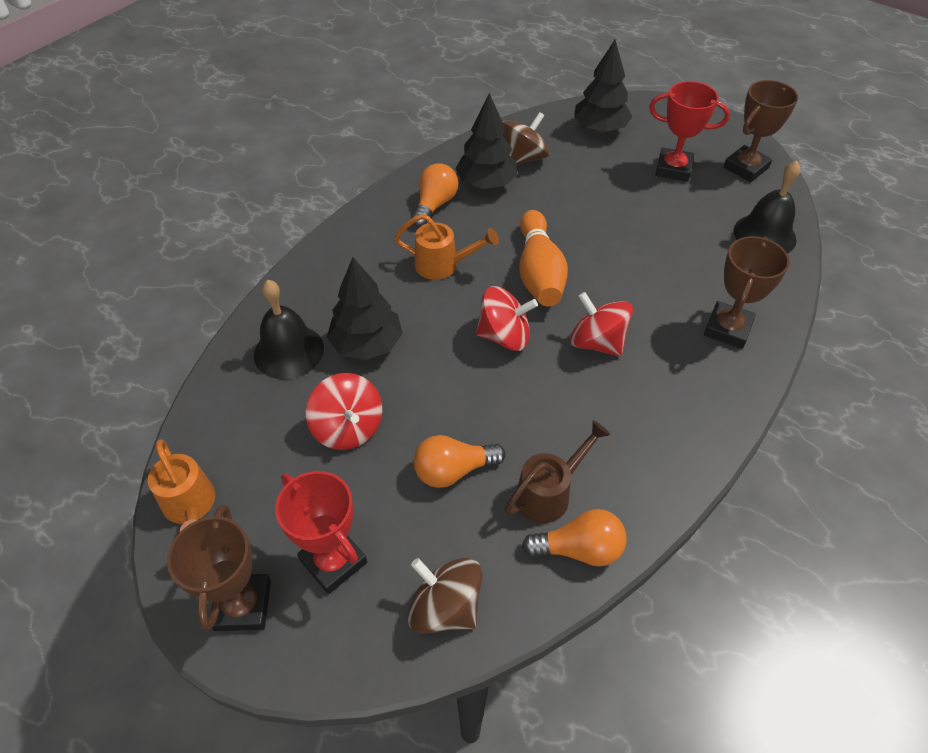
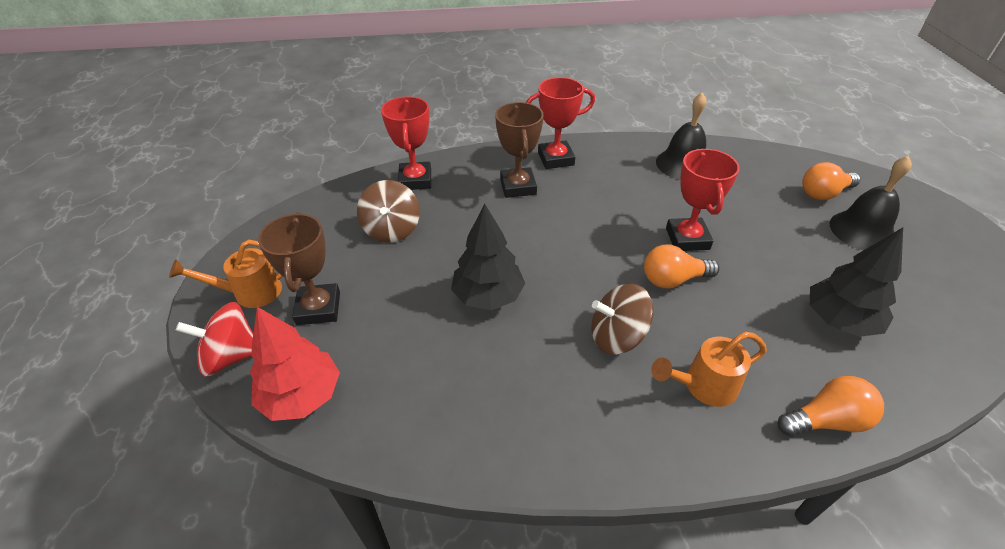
black tree: 3 -> 2
brown trophy: 3 -> 2
brown watering can: 1 -> 0
orange bowling pin: 1 -> 0
red spinning top: 3 -> 1
red tree: 0 -> 1
red trophy: 2 -> 3

